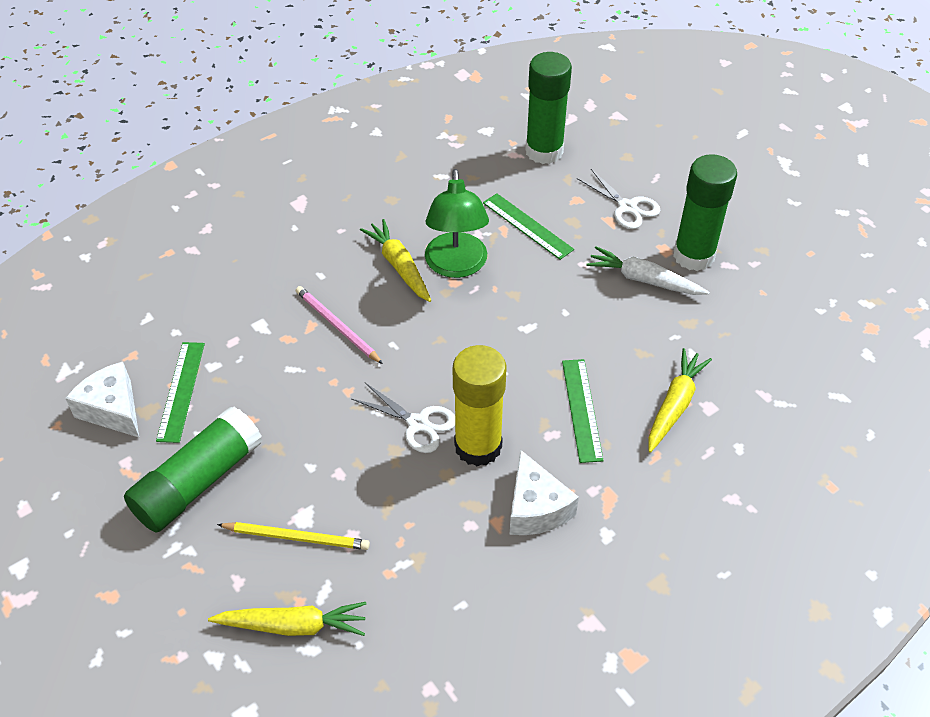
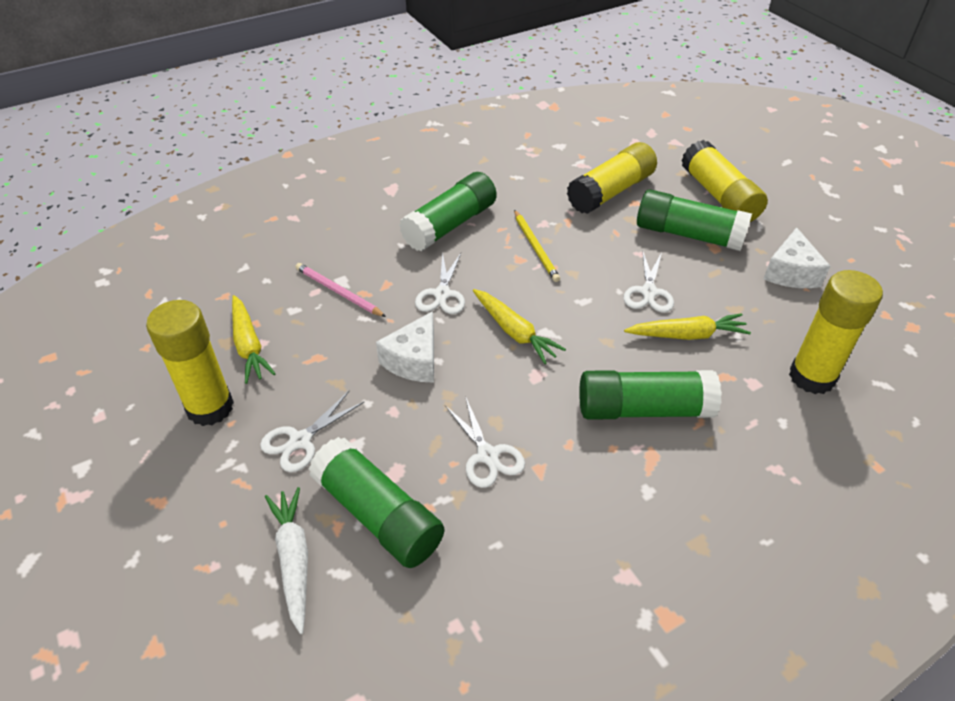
green glue stick: 3 -> 4
green lamp: 1 -> 0
green ruler: 3 -> 0
white scissors: 2 -> 4
yellow glue stick: 1 -> 4

